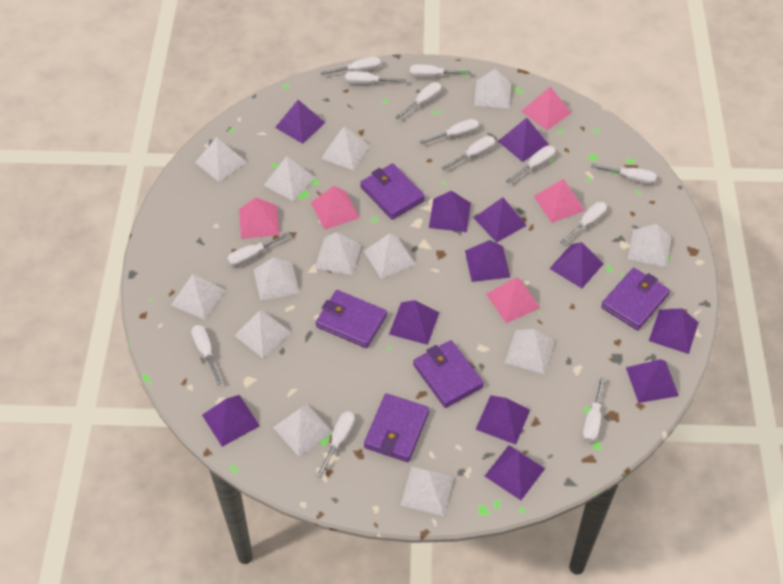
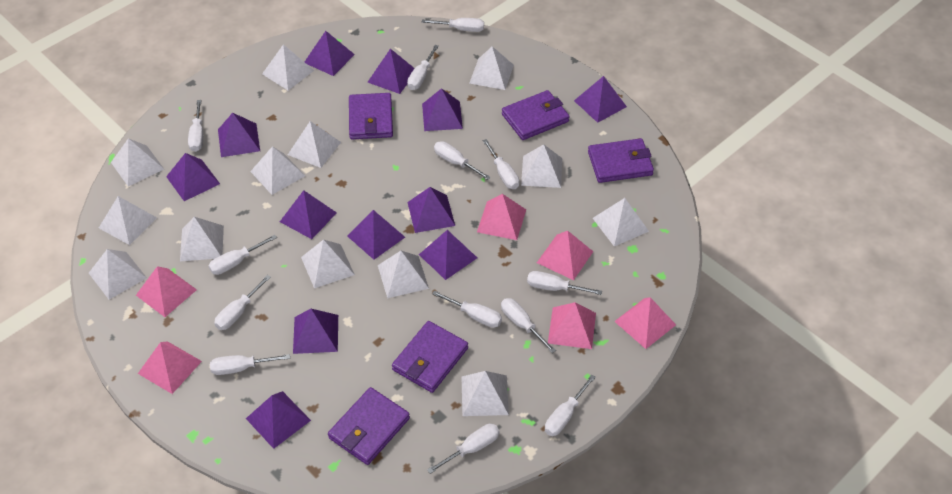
pink pyramid: 5 -> 6

